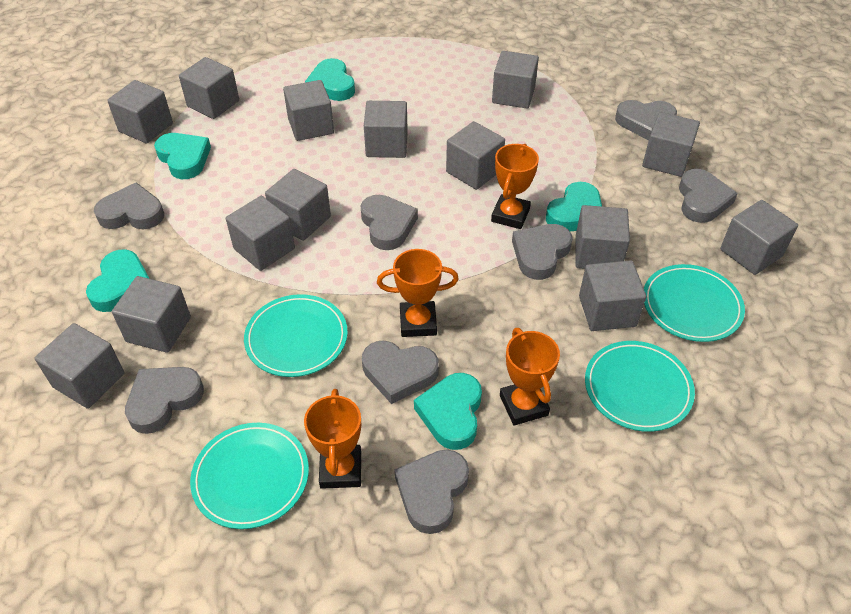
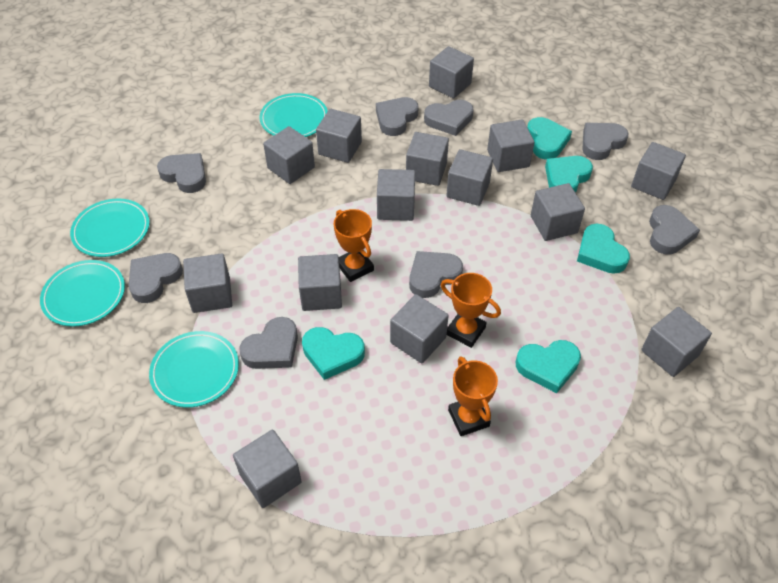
orange trophy: 4 -> 3

